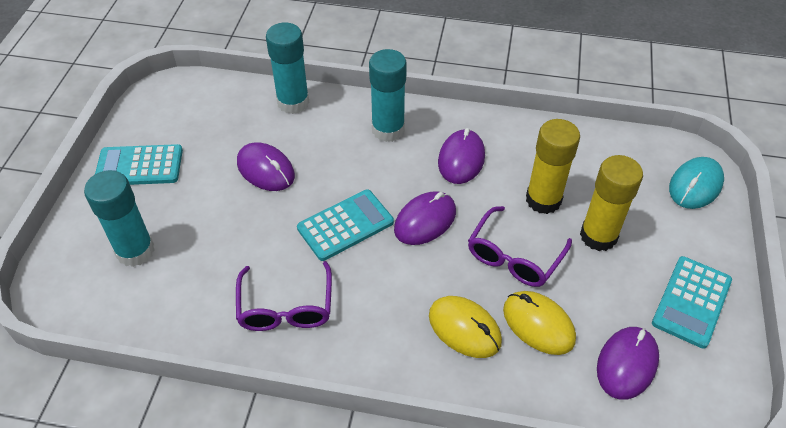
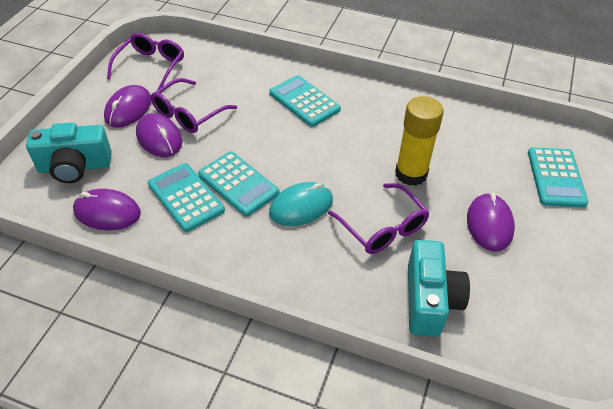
purple glasses: 2 -> 3
turquoise calculator: 3 -> 4
turquoise camera: 0 -> 2
turquoise glue stick: 3 -> 0
yellow glue stick: 2 -> 1
yellow mouse: 2 -> 0

